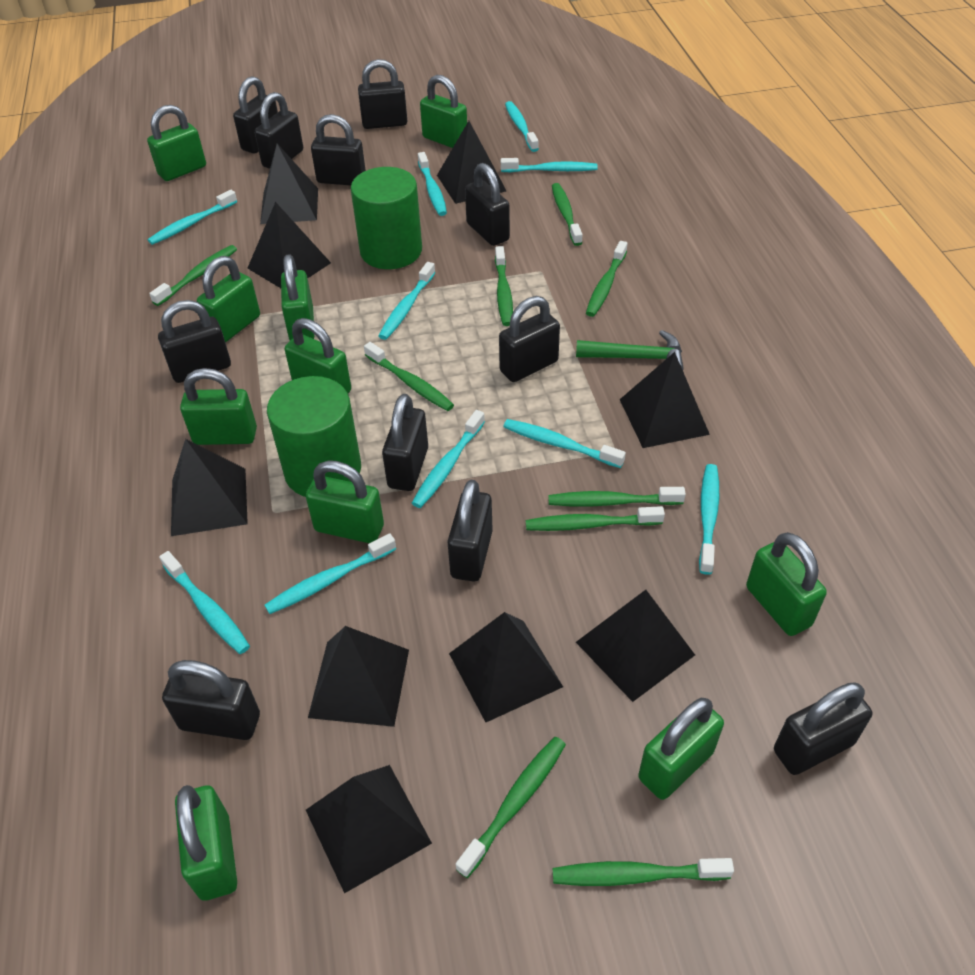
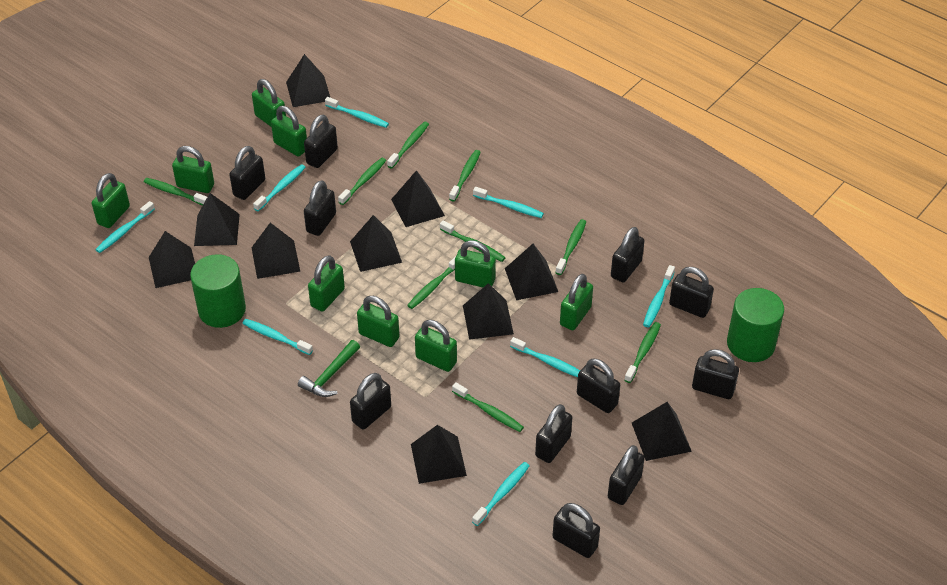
black pyramid: 9 -> 10
green padlock: 10 -> 9
turquoise toothbrush: 10 -> 8

